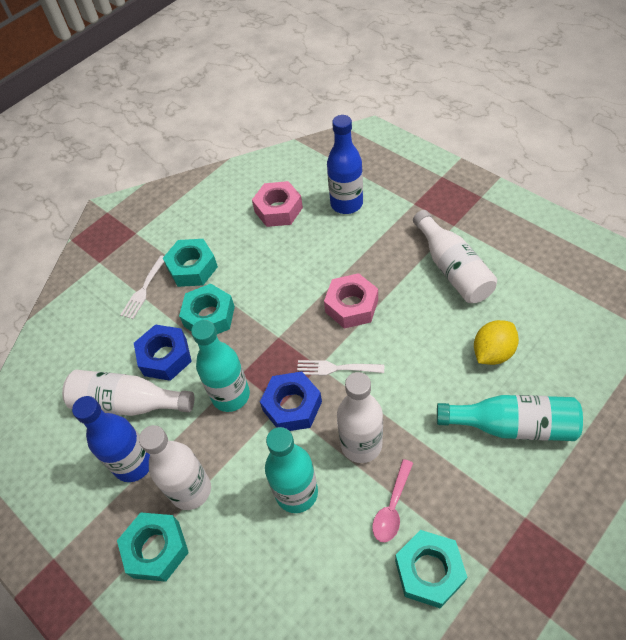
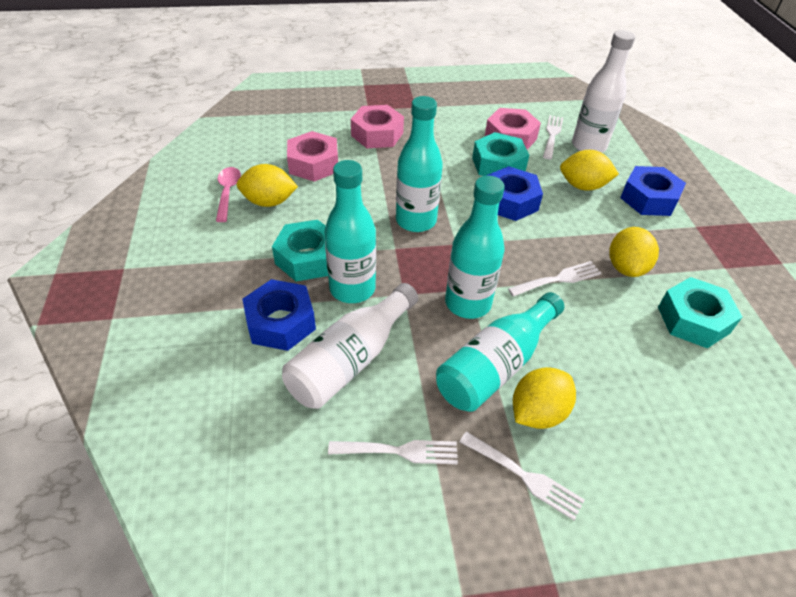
blue bottle: 2 -> 0
blue nut: 2 -> 3
pink nut: 2 -> 3
turquoise bottle: 3 -> 4
turquoise nut: 4 -> 3
white bottle: 4 -> 2
white fork: 2 -> 4
yellow lemon: 1 -> 4

